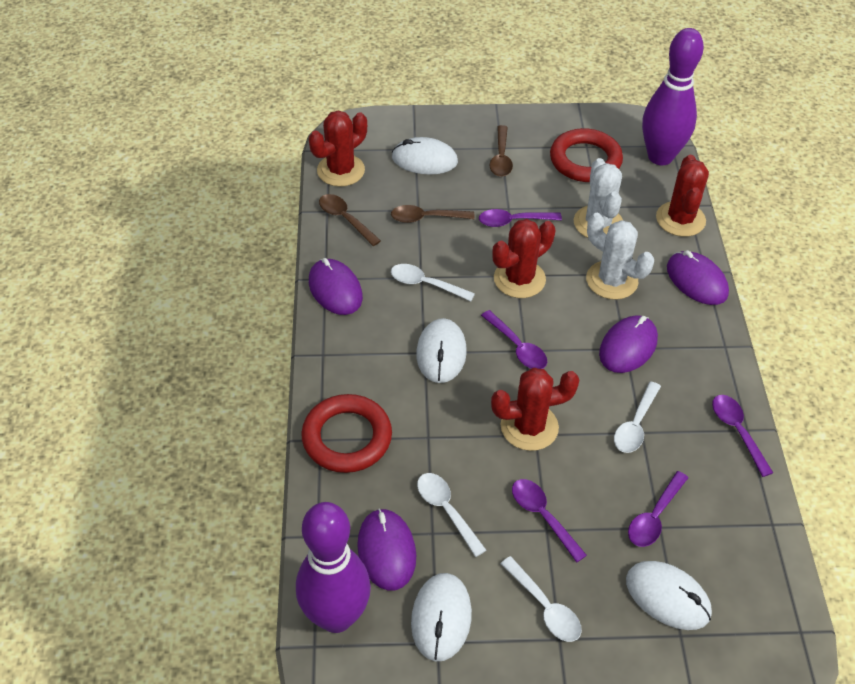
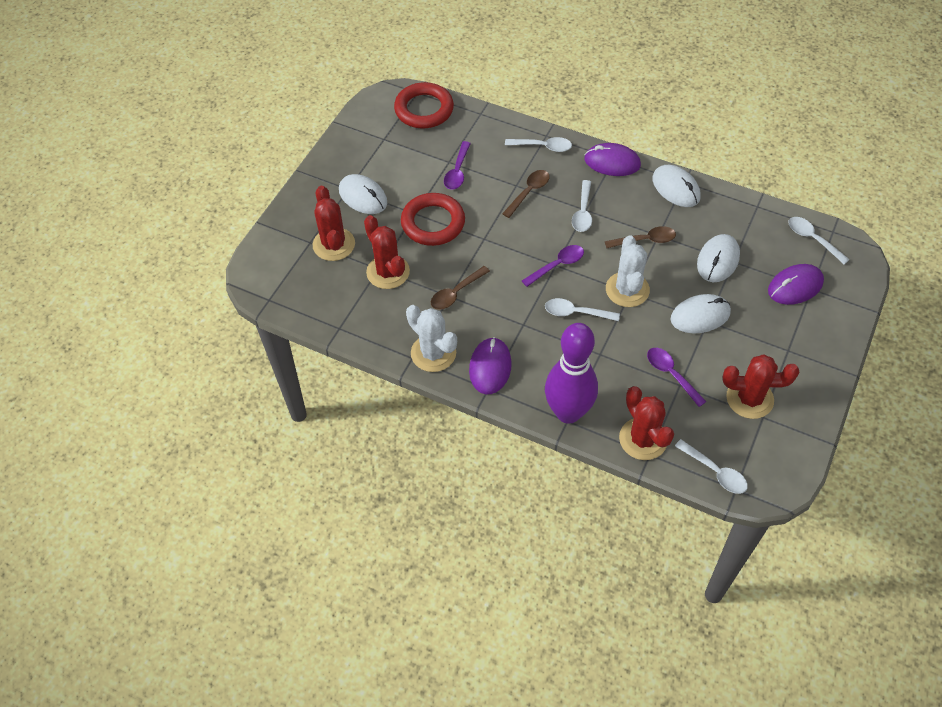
purple bowling pin: 2 -> 1
purple mouse: 4 -> 3
purple spoon: 5 -> 3
white spoon: 4 -> 5

